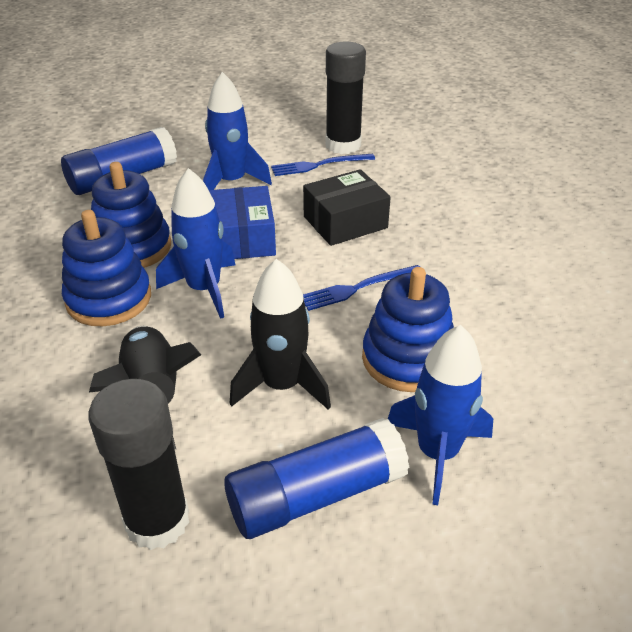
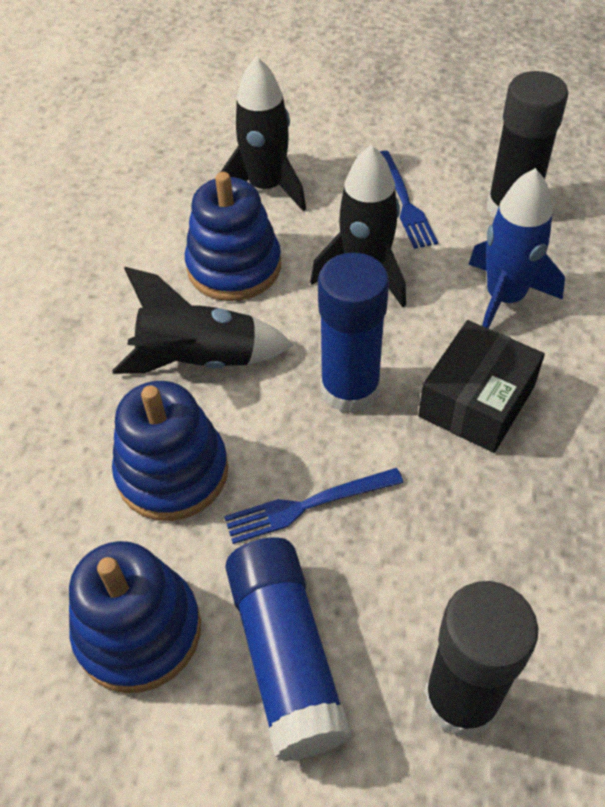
black rocket: 2 -> 3
blue box: 1 -> 0
blue rocket: 3 -> 1

